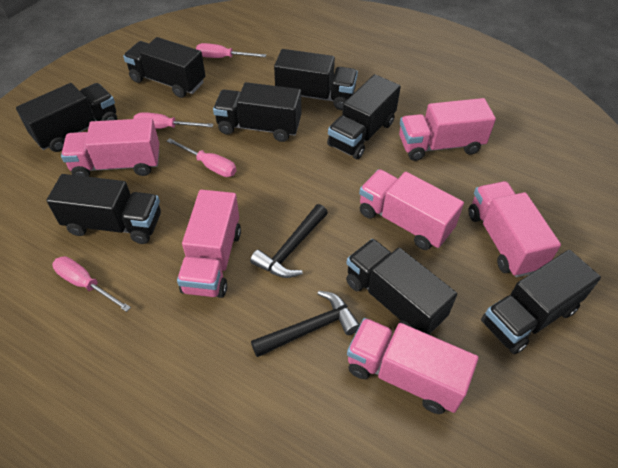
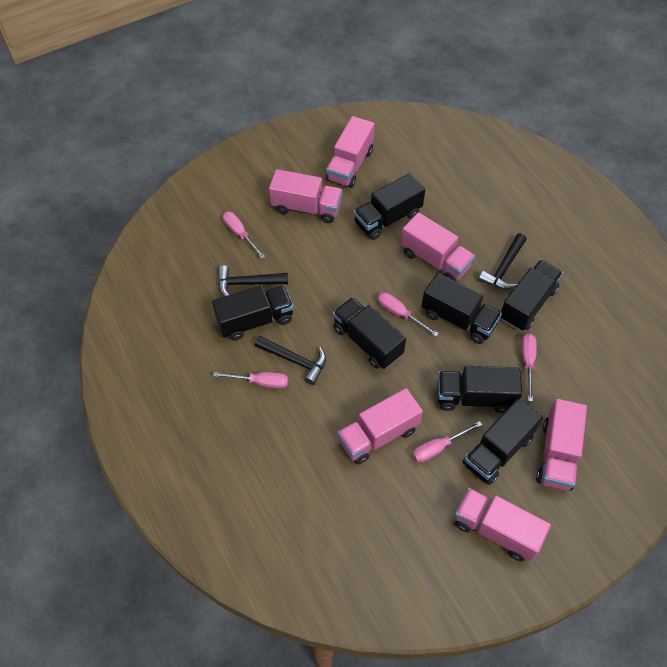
black hammer: 2 -> 3
black truck: 8 -> 7
pink screwdriver: 4 -> 5

